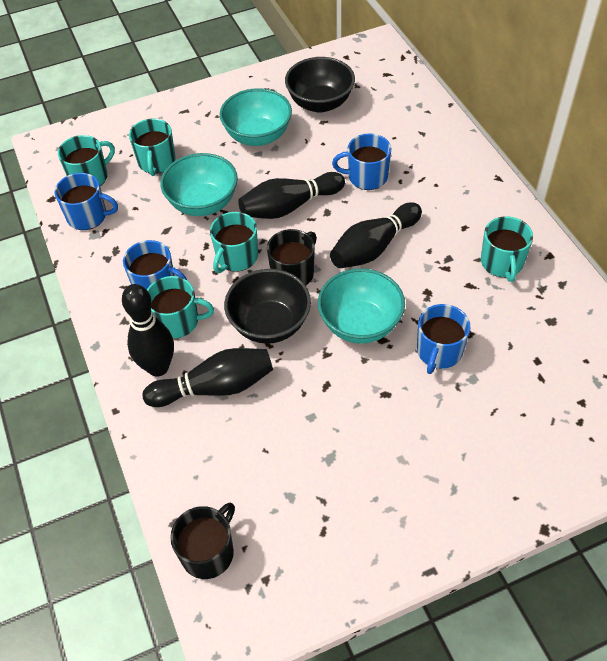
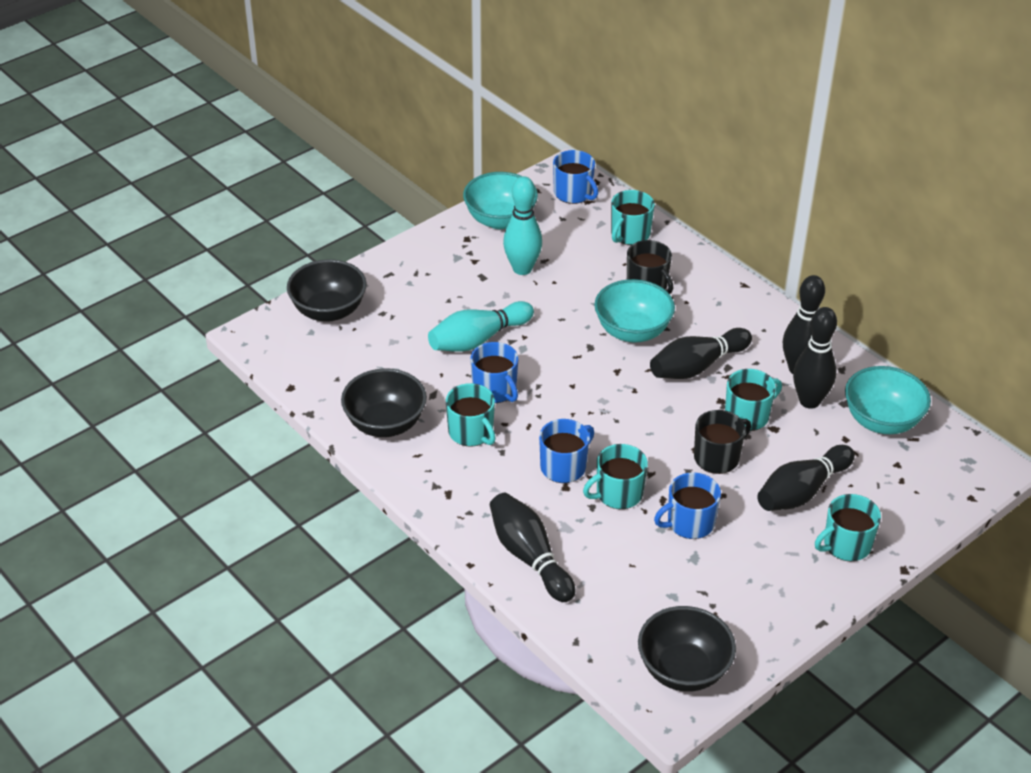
black bowl: 2 -> 3
black bowling pin: 4 -> 5
turquoise bowling pin: 0 -> 2

